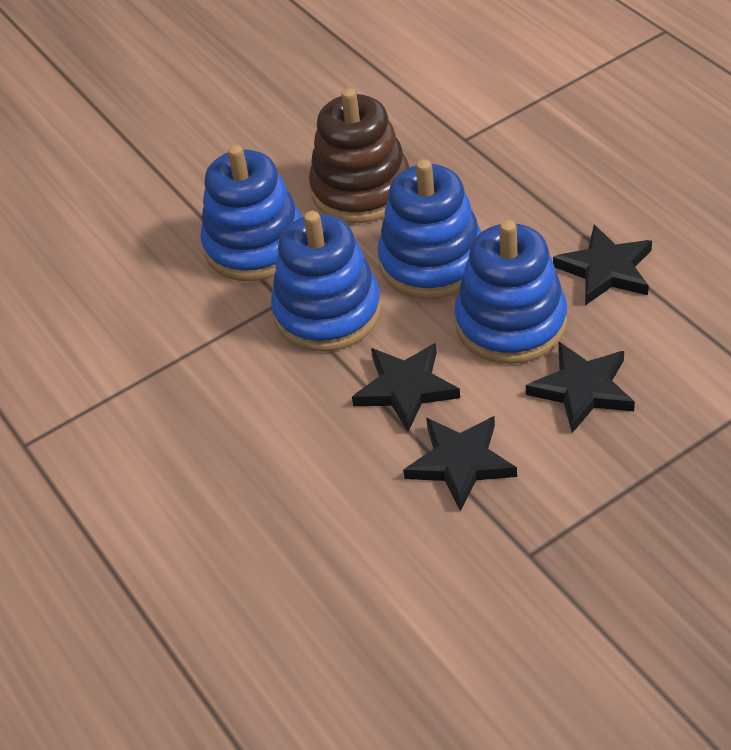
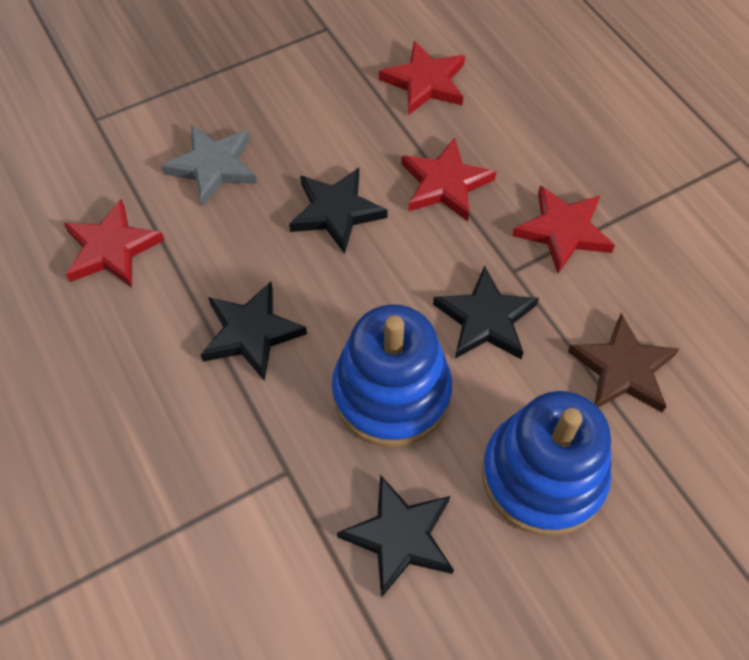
blue stacking toy: 4 -> 2
brown stacking toy: 1 -> 0
brown star: 0 -> 1
grey star: 0 -> 1
red star: 0 -> 4

